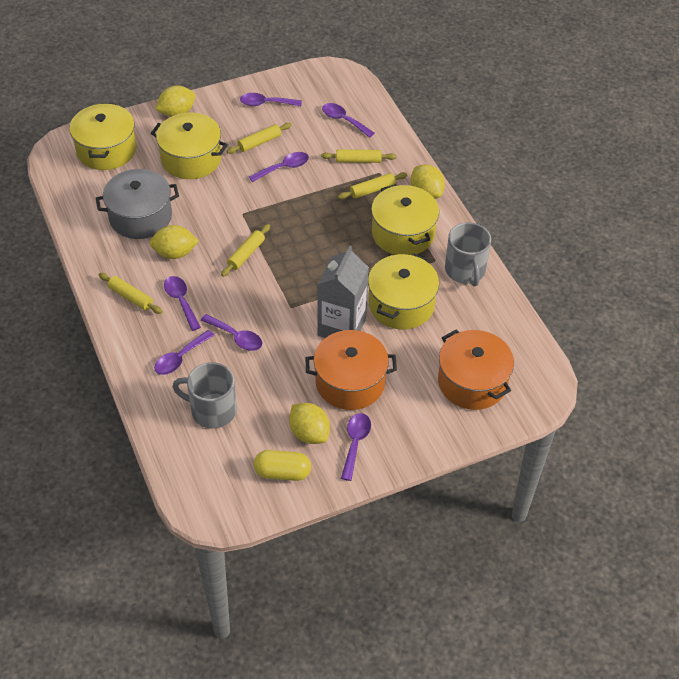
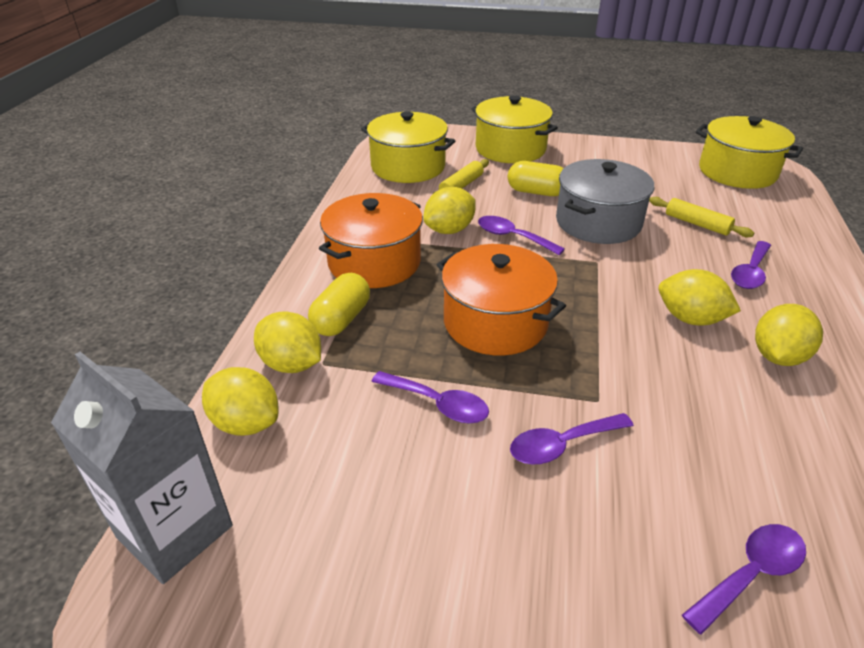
grey mug: 2 -> 0
purple spoon: 7 -> 5
yellow capsule: 1 -> 2
yellow lemon: 4 -> 5
yellow pot: 4 -> 3
yellow rolling pin: 5 -> 2

